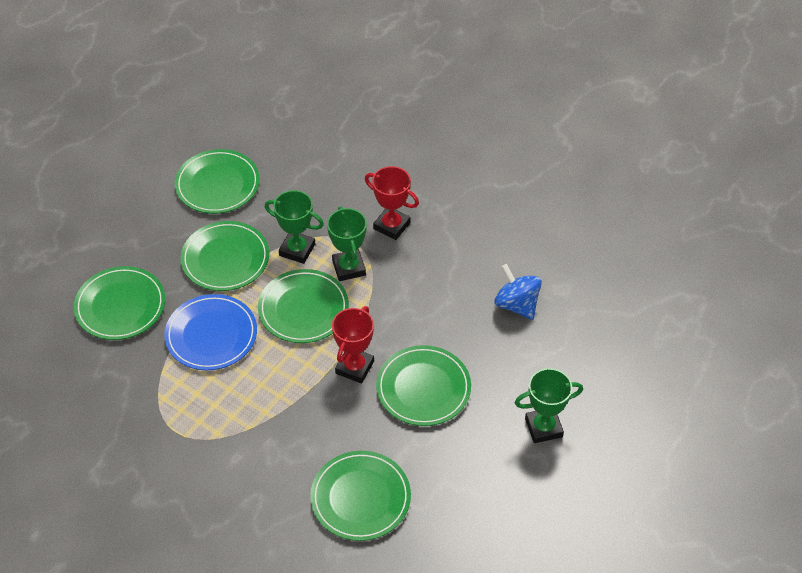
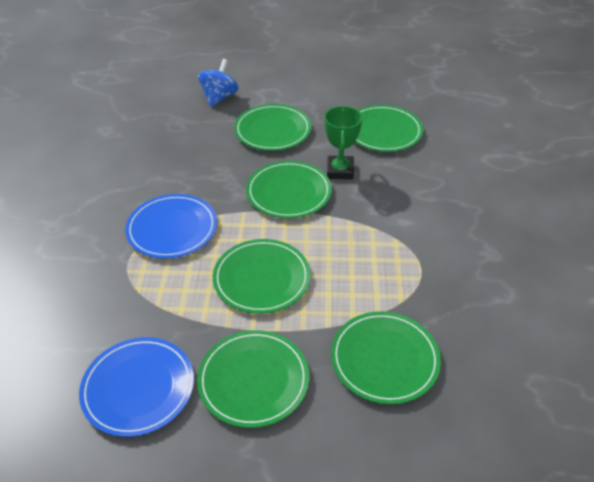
blue plate: 1 -> 2
green trophy: 3 -> 1
red trophy: 2 -> 0

